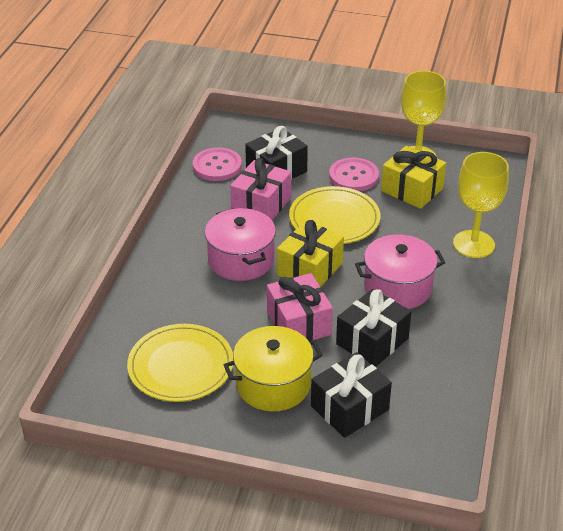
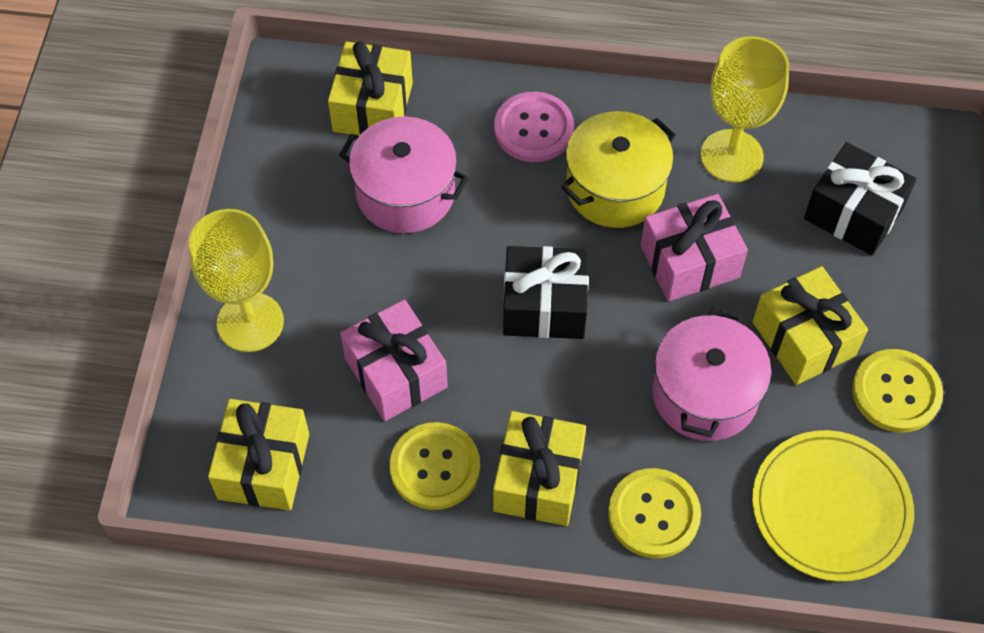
black gift: 3 -> 2
pink button: 2 -> 1
yellow button: 0 -> 3
yellow gift: 2 -> 4
yellow plate: 2 -> 1

